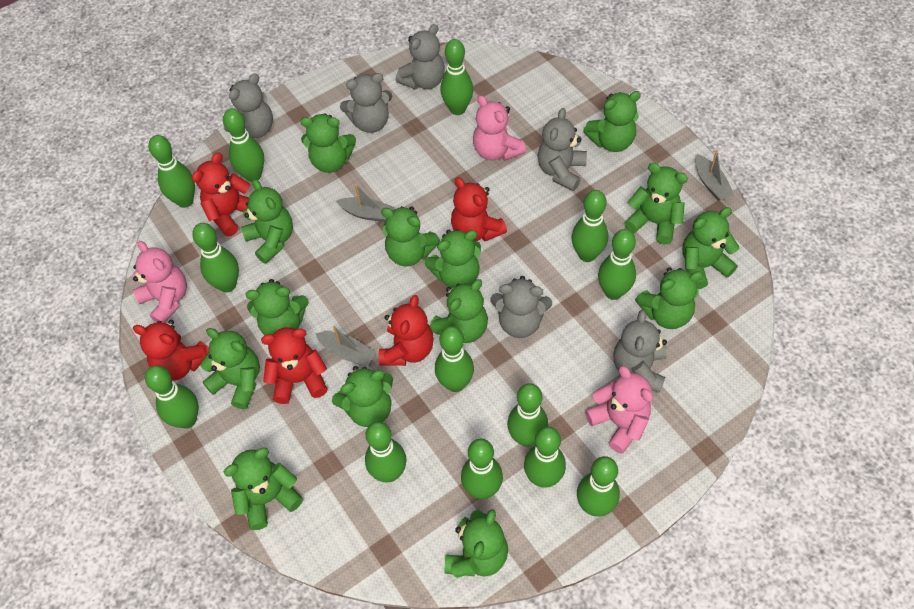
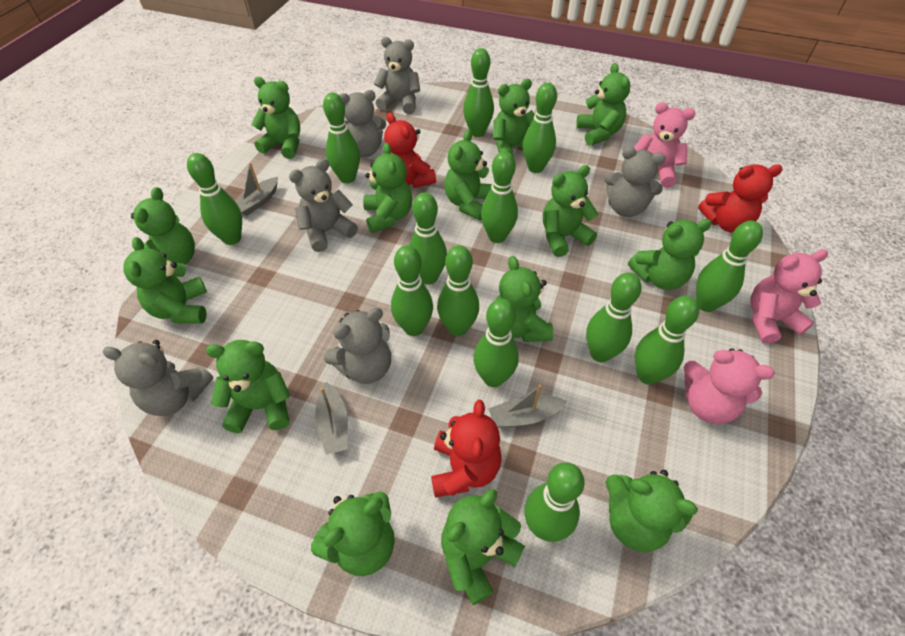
red teddy bear: 5 -> 3

